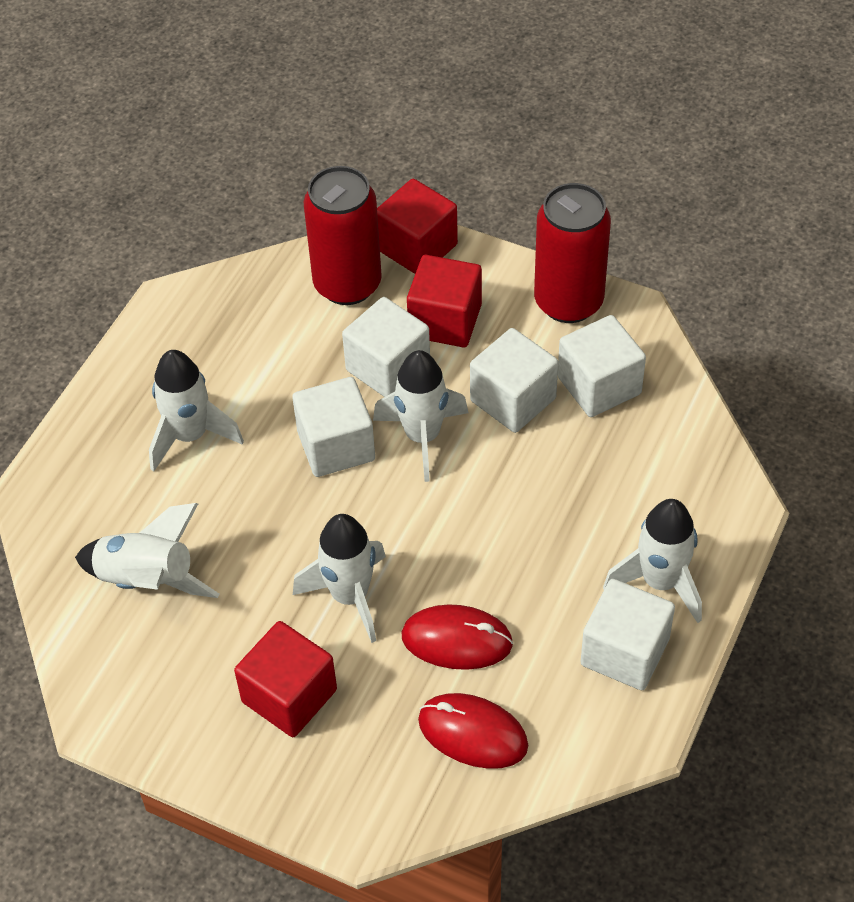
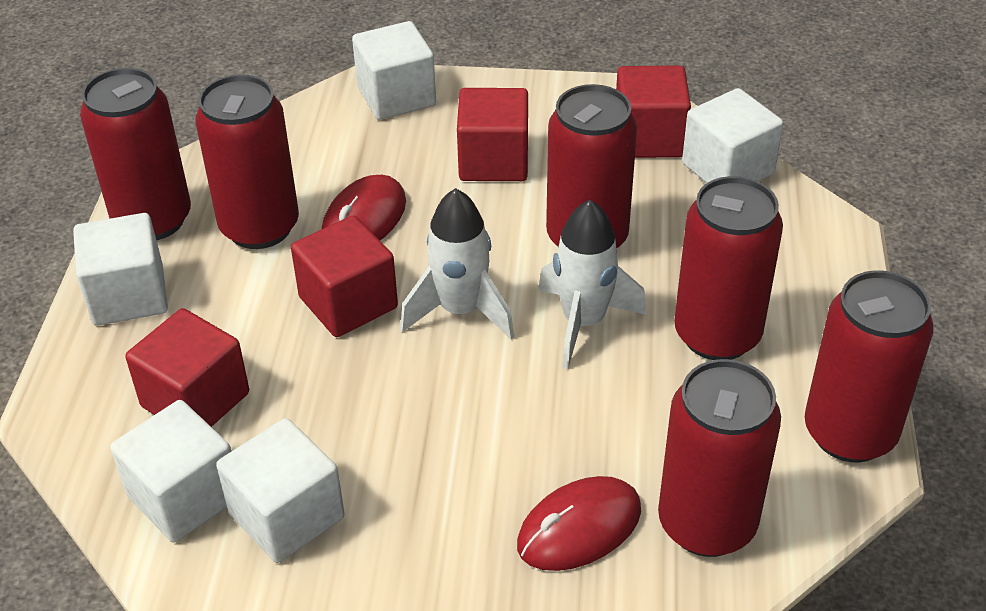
red can: 2 -> 6
red cube: 3 -> 4
white rocket: 5 -> 2

